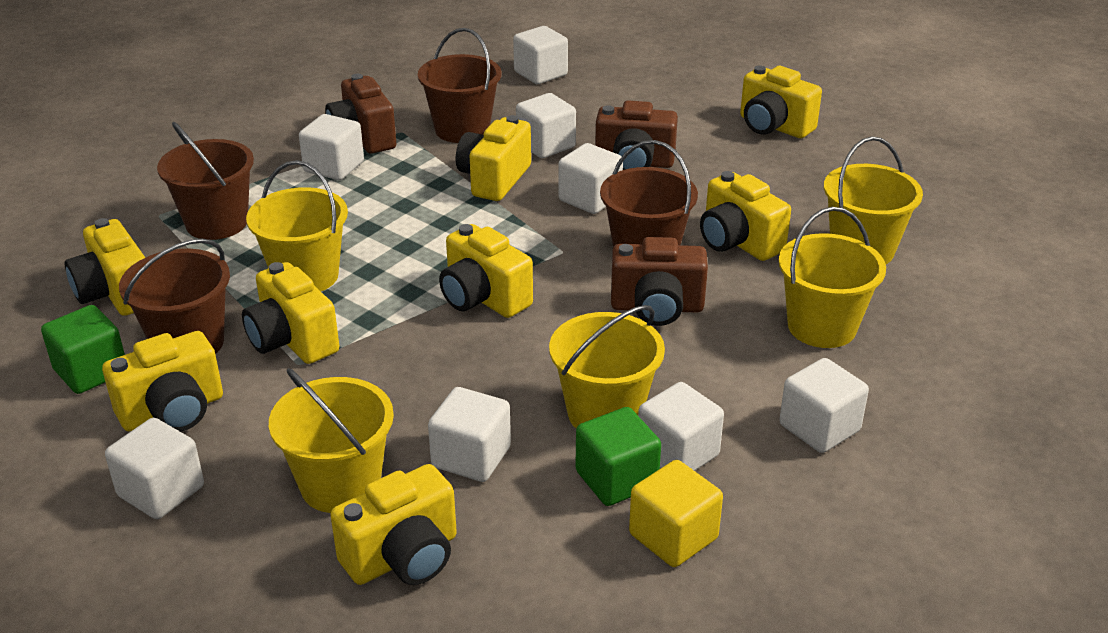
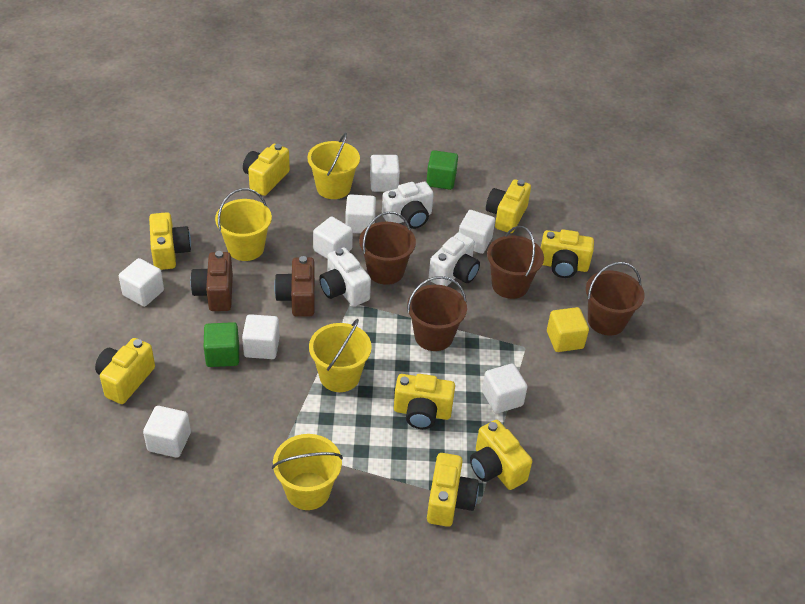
brown camera: 3 -> 2
white camera: 0 -> 3
yellow bucket: 5 -> 4

